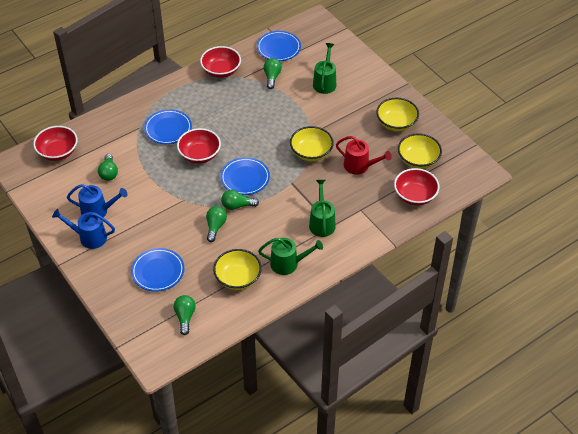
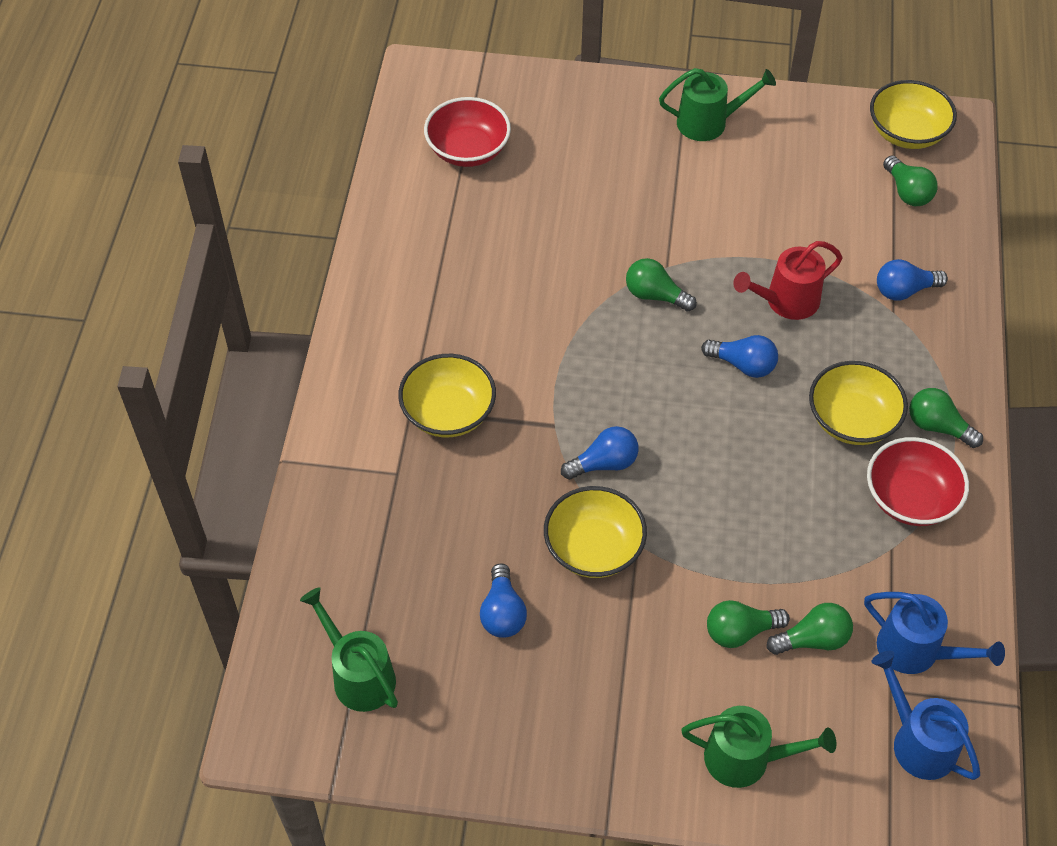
blue light bulb: 0 -> 4
blue plate: 4 -> 0
red bowl: 4 -> 2

